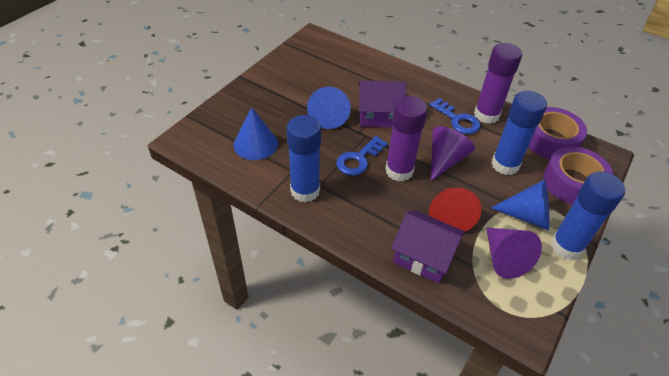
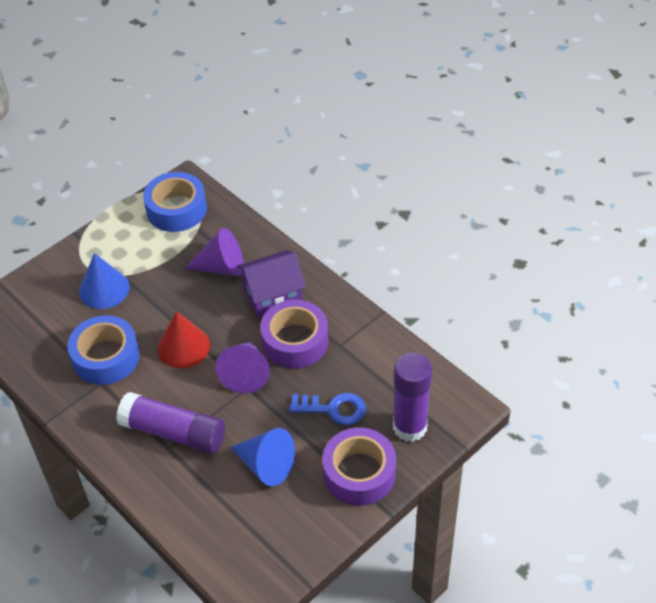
blue cone: 3 -> 2
blue glue stick: 3 -> 0
blue key: 2 -> 1
blue tape: 0 -> 2
purple house: 2 -> 1

